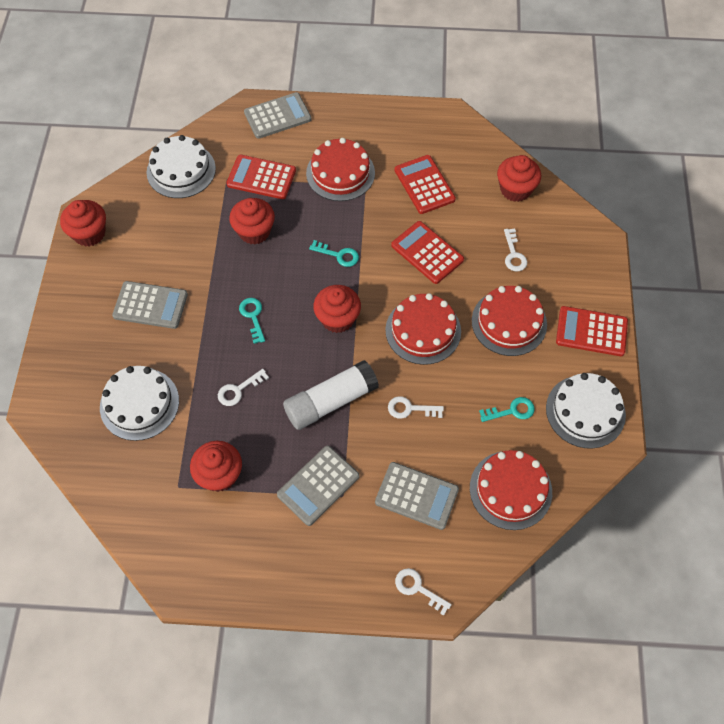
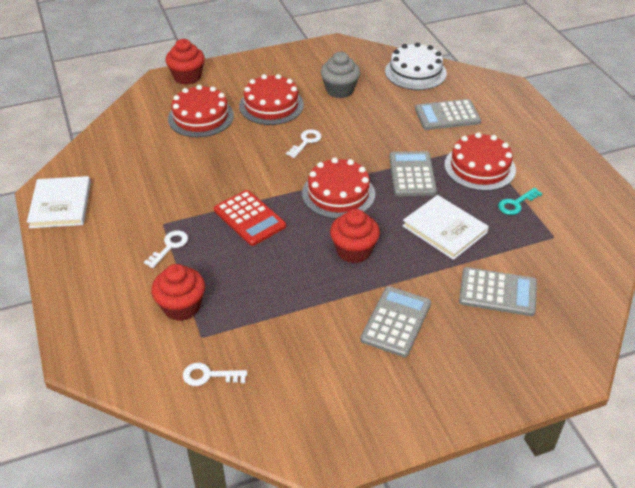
grey cupcake: 0 -> 1
red calculator: 4 -> 1
red cupcake: 5 -> 3
turquoise key: 3 -> 1
white book: 0 -> 2
white cake: 3 -> 1
white glue stick: 1 -> 0
white key: 4 -> 3

